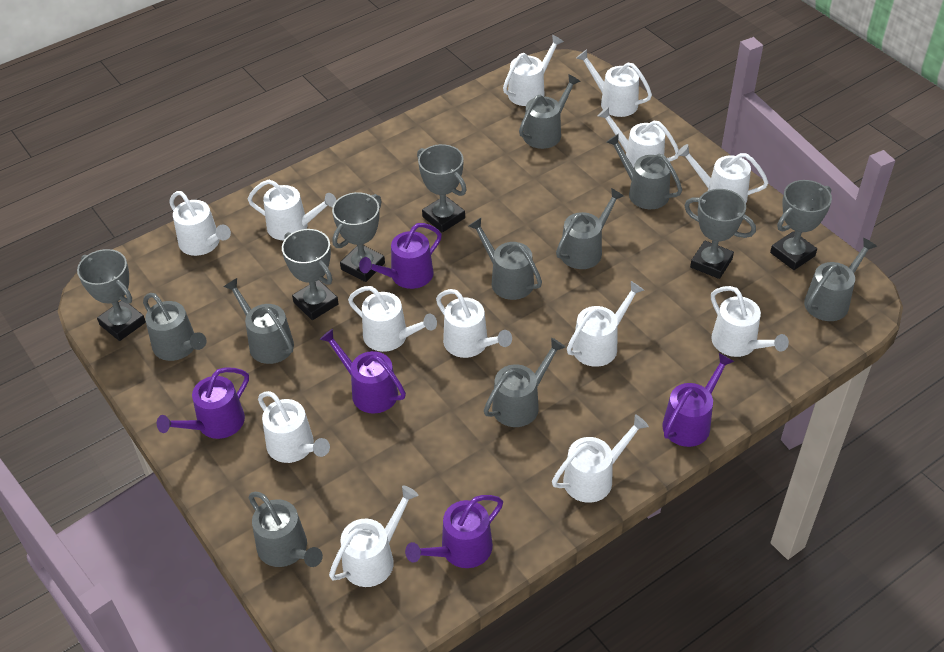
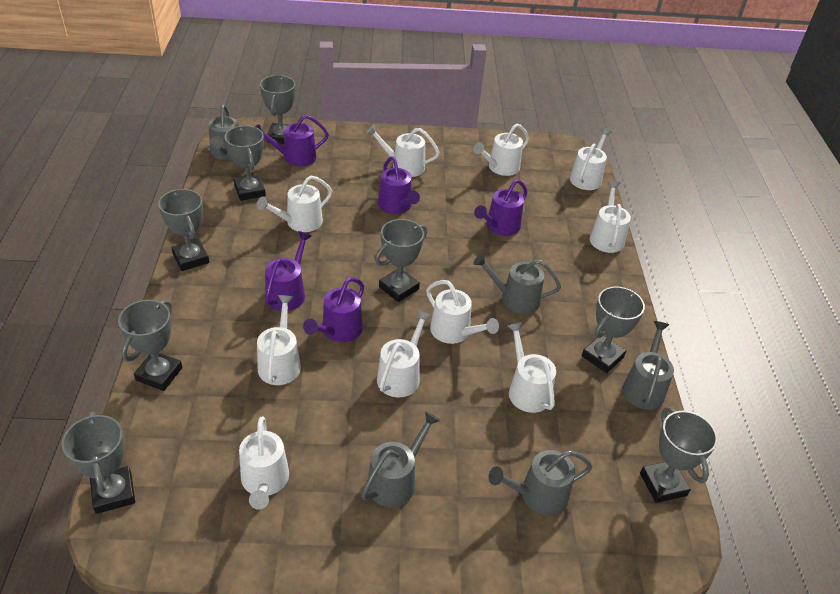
grey trophy: 6 -> 8
grey watering can: 9 -> 5
white watering can: 13 -> 10

